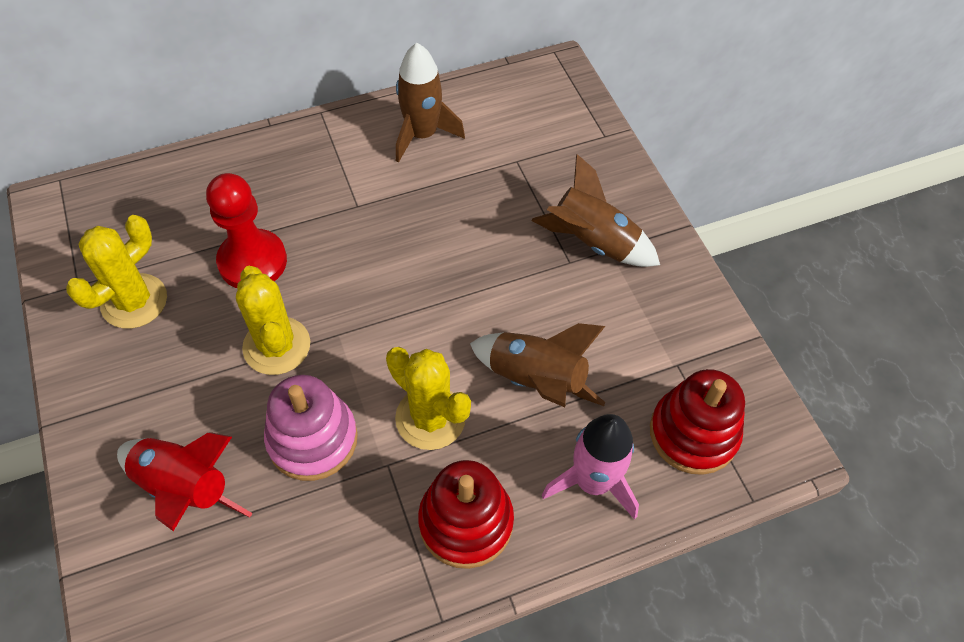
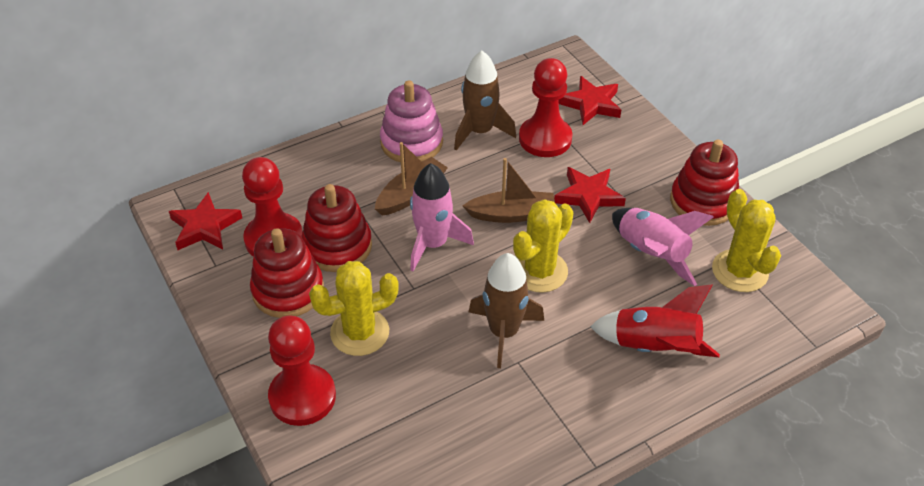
brown boat: 0 -> 2
brown rocket: 3 -> 2
pink rocket: 1 -> 2
red pawn: 1 -> 3
red stacking toy: 2 -> 3
red star: 0 -> 3

